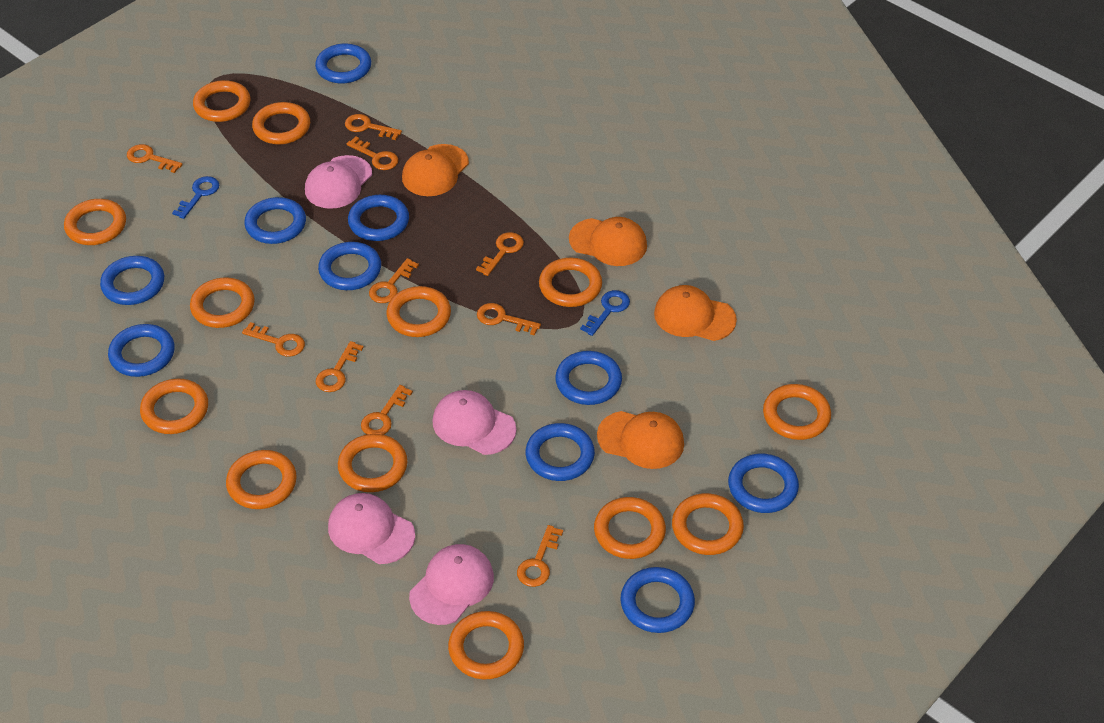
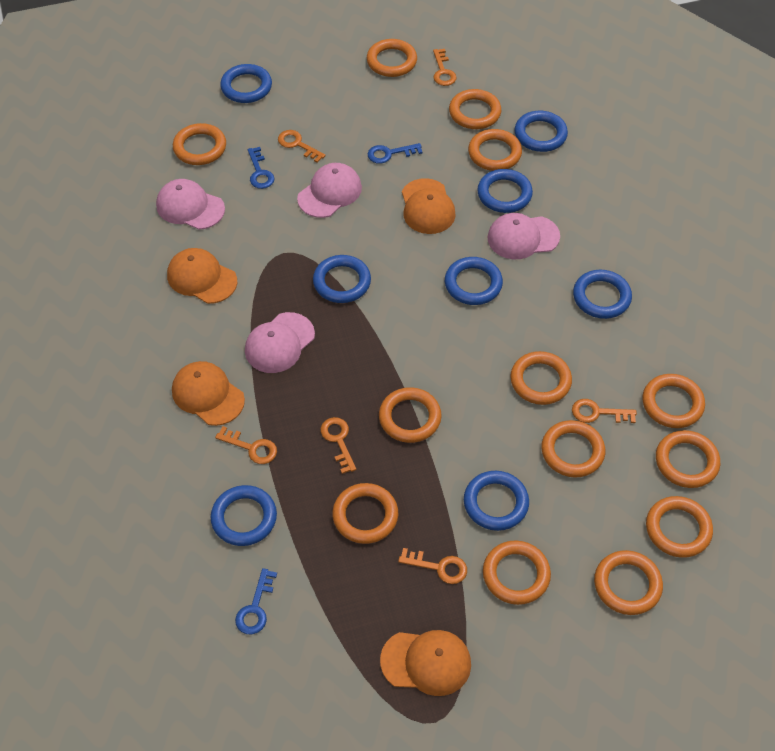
blue key: 2 -> 3
blue ring: 10 -> 8
orange key: 10 -> 6

